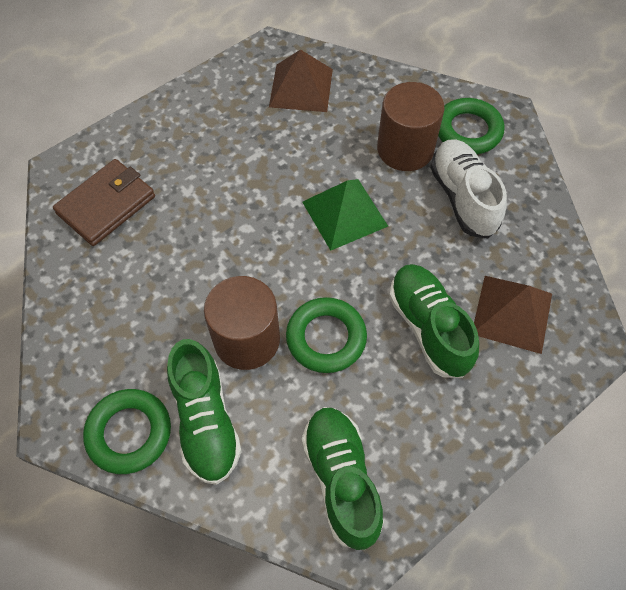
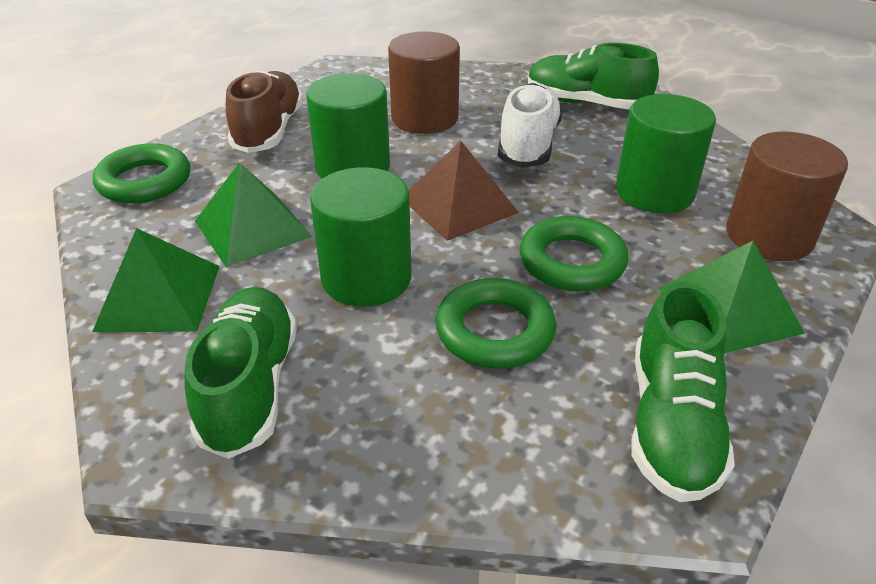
brown pyramid: 2 -> 1
brown shoe: 0 -> 1
brown wallet: 1 -> 0
green cylinder: 0 -> 3
green pyramid: 1 -> 3

